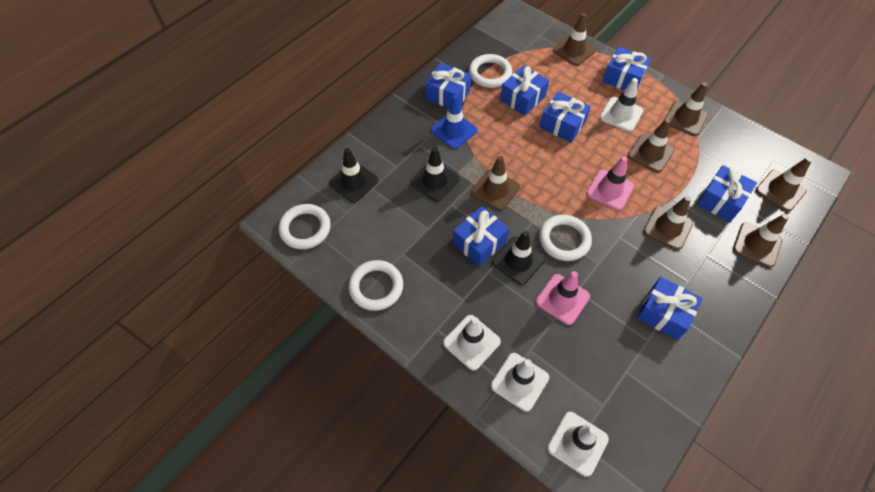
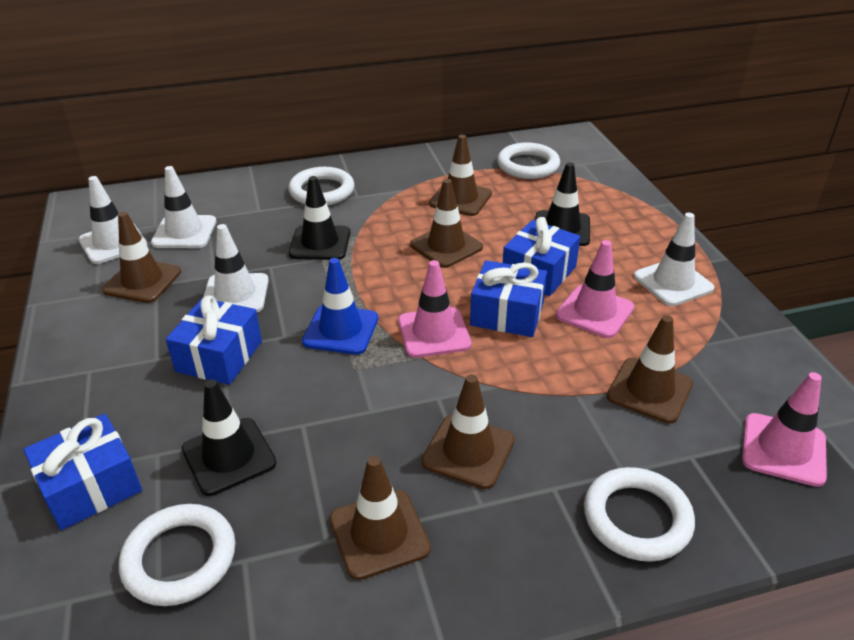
blue gift: 7 -> 4
brown traffic cone: 7 -> 6
pink traffic cone: 2 -> 3

